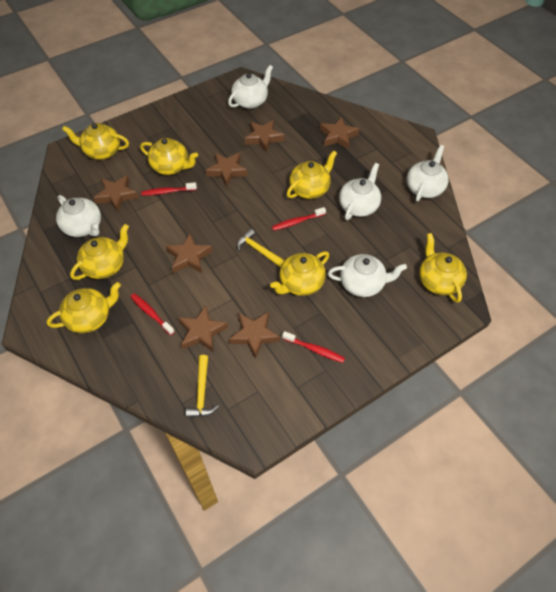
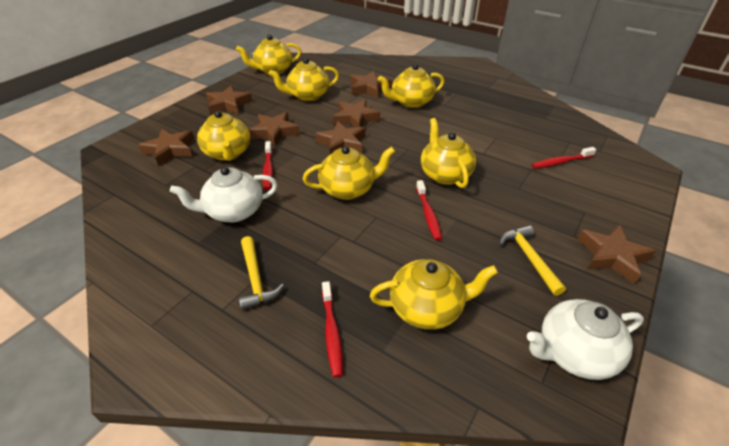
white teapot: 5 -> 2

